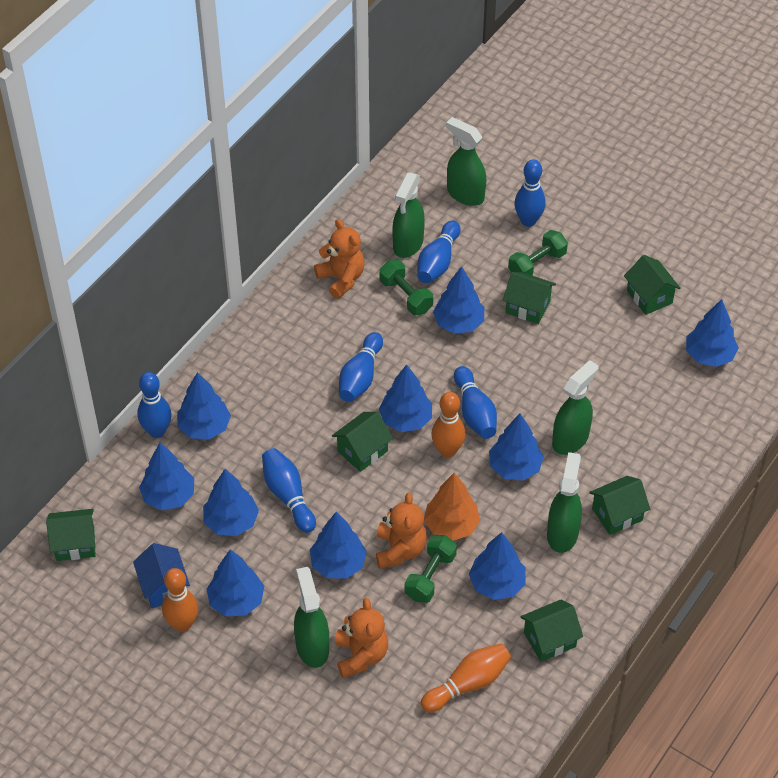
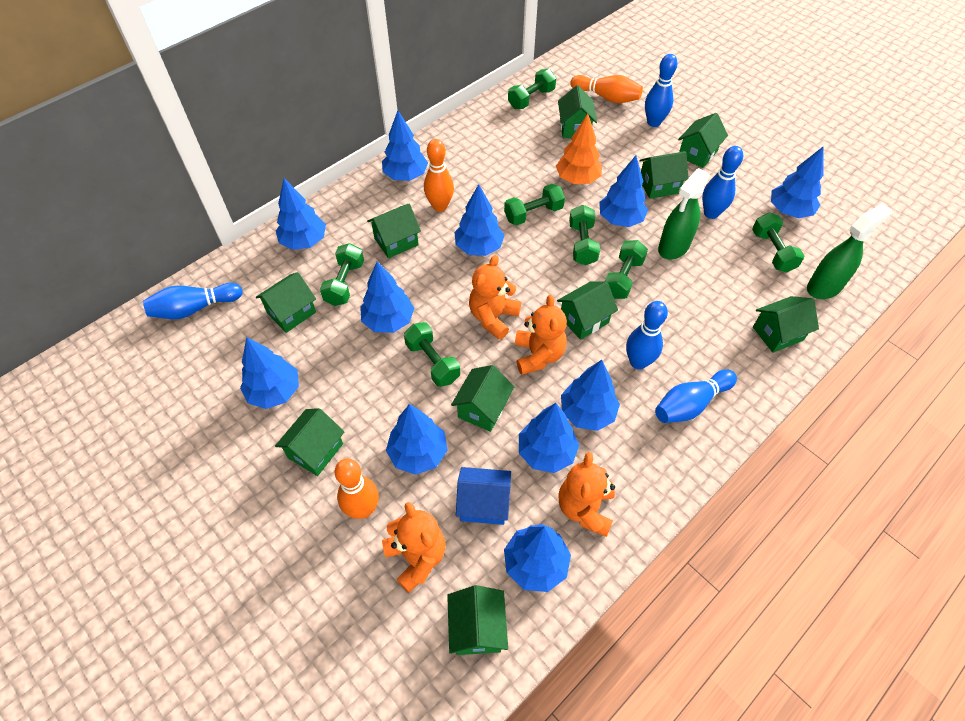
blue bowling pin: 6 -> 5
blue tree: 10 -> 11
green dumbbell: 3 -> 7
green house: 6 -> 10
green spray bottle: 5 -> 2
orange teddy bear: 3 -> 4

